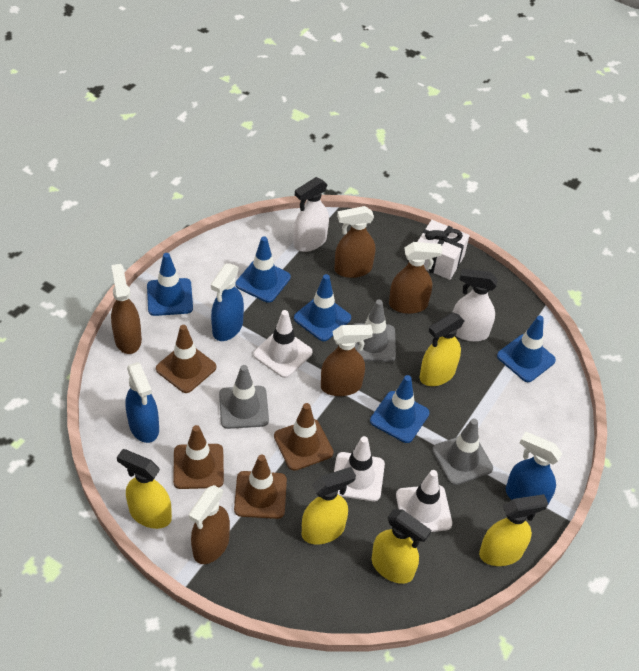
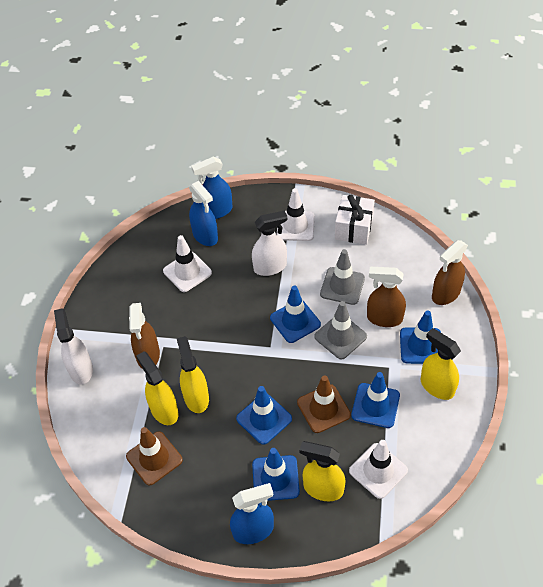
brown spray bottle: 5 -> 3
brown traffic cone: 4 -> 2
grey traffic cone: 3 -> 2
yellow spray bottle: 5 -> 4

